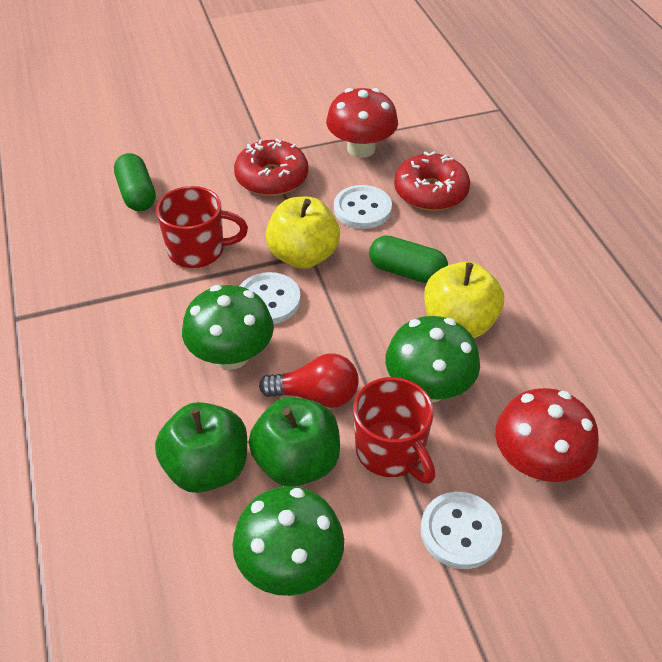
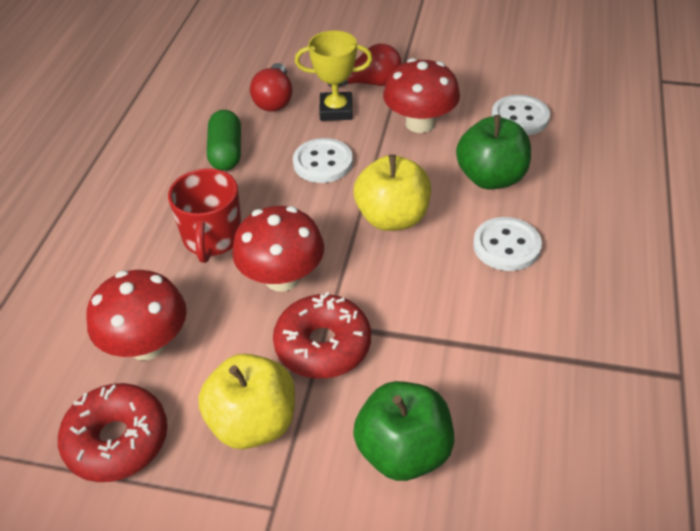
green capsule: 2 -> 1
green mushroom: 3 -> 0
red light bulb: 1 -> 2
red mug: 2 -> 1
red mushroom: 2 -> 3
yellow trophy: 0 -> 1

